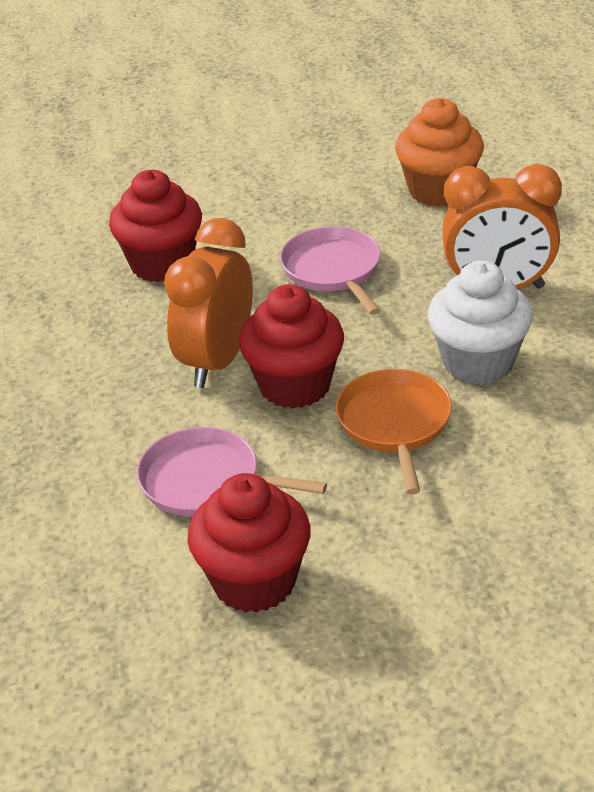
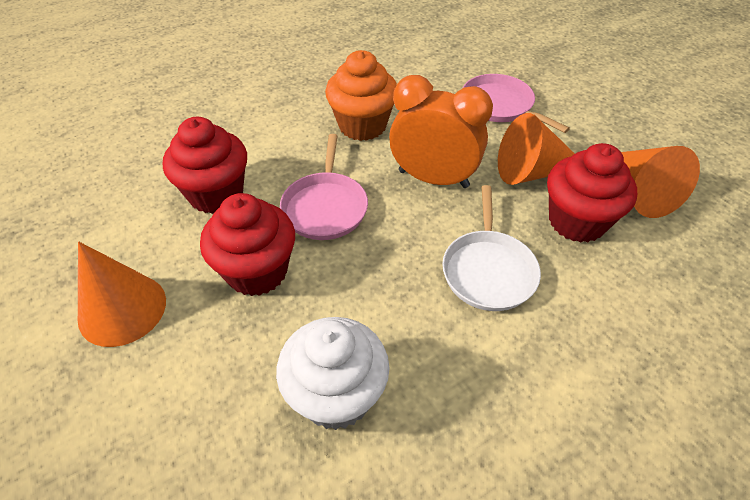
orange clock: 2 -> 1
orange cone: 0 -> 3
orange pan: 1 -> 0
white pan: 0 -> 1

